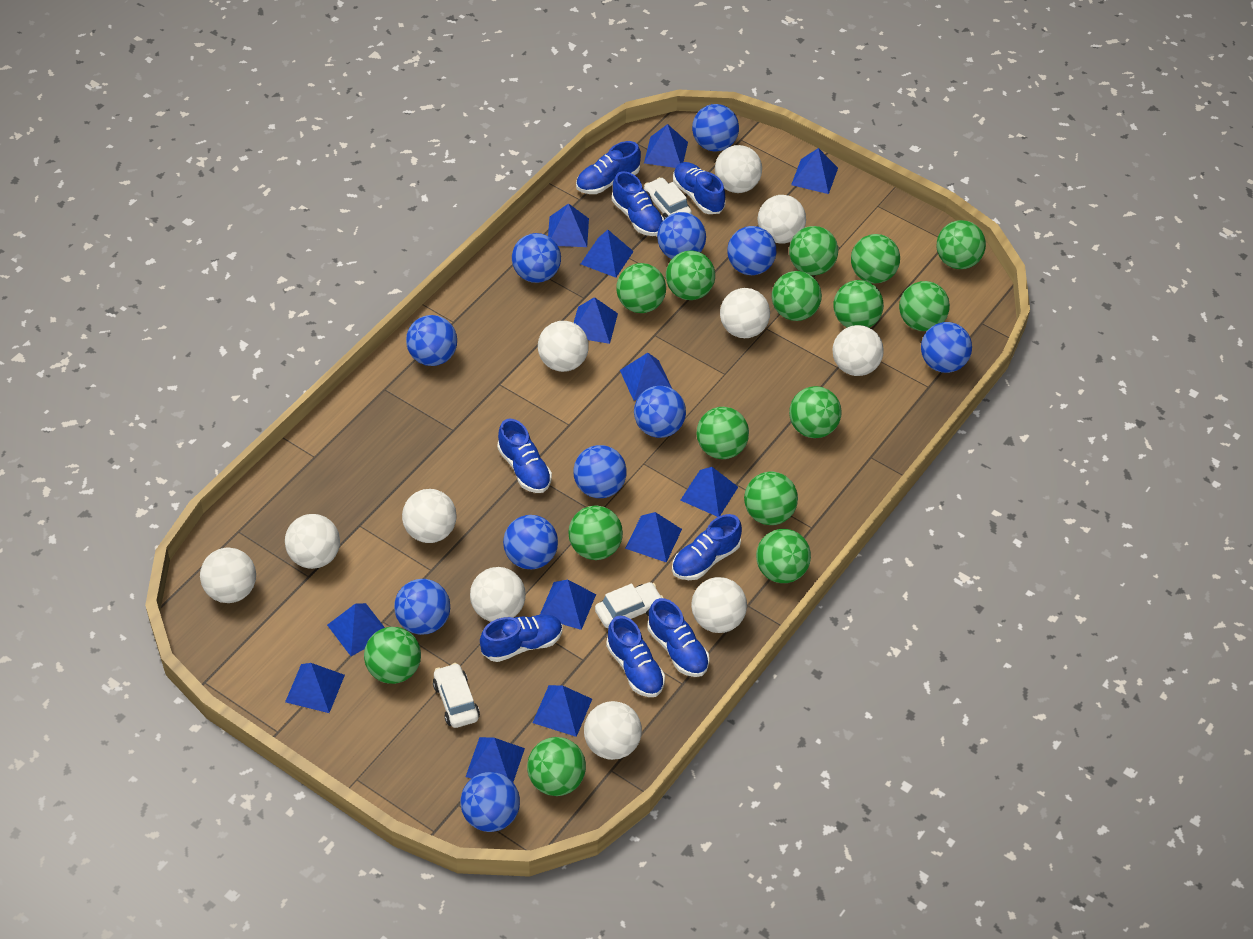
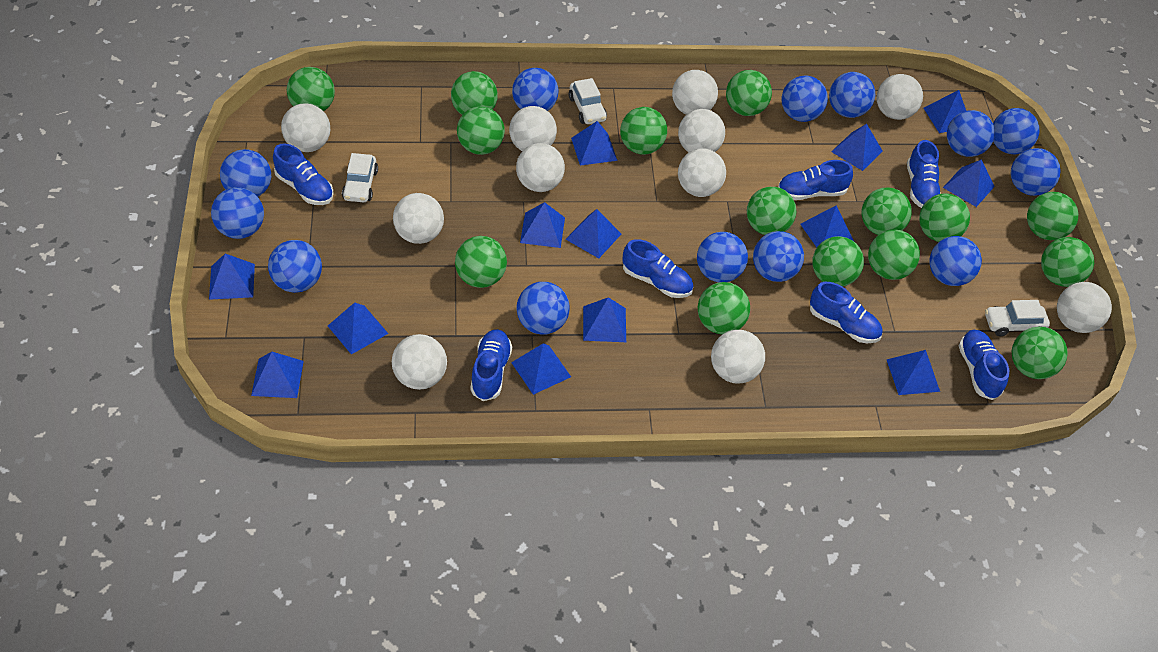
blue ball: 11 -> 13
blue shoe: 8 -> 7

